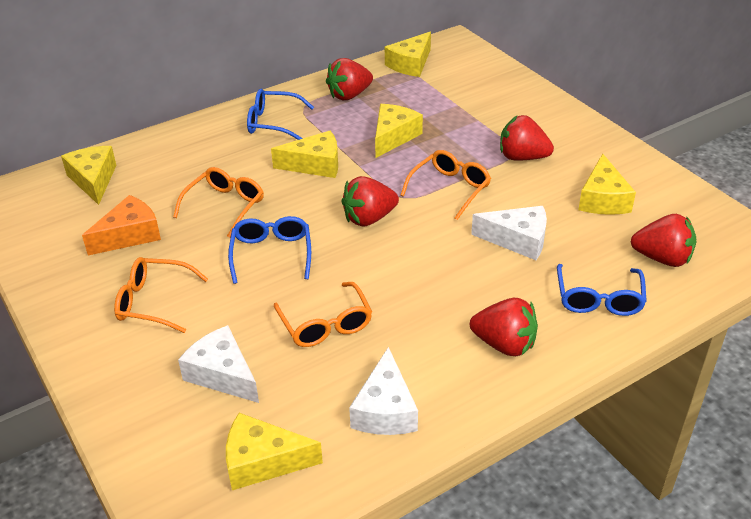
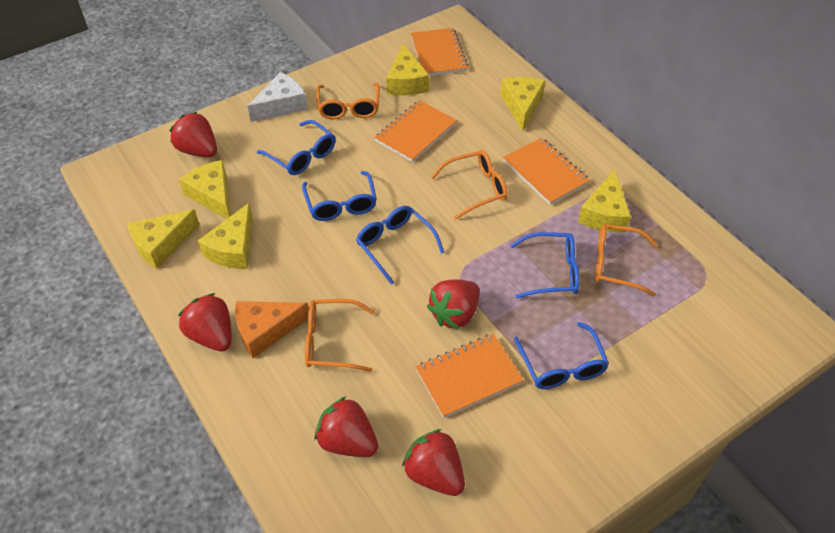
blue glasses: 3 -> 5
orange notebook: 0 -> 4
white cheese: 3 -> 1

